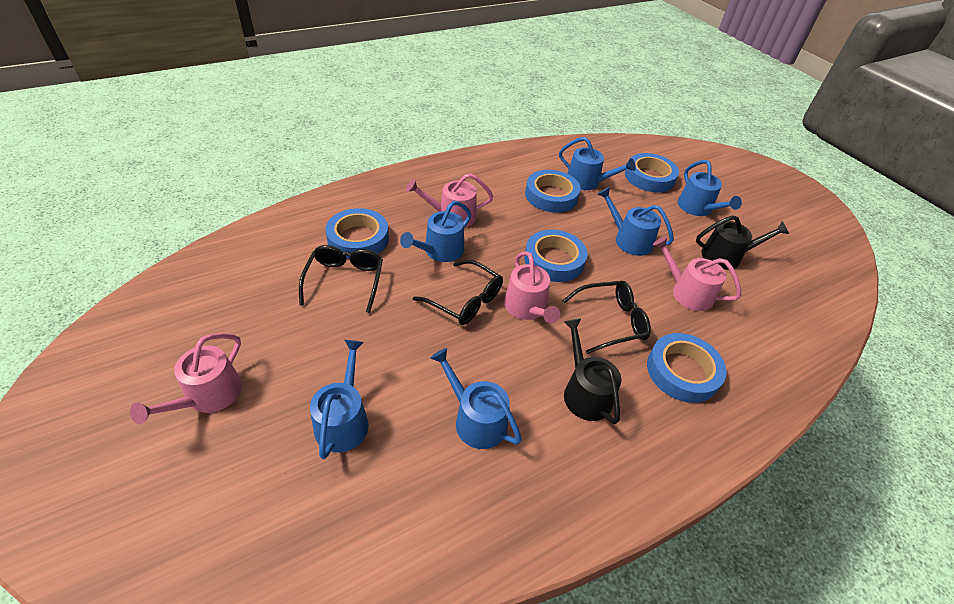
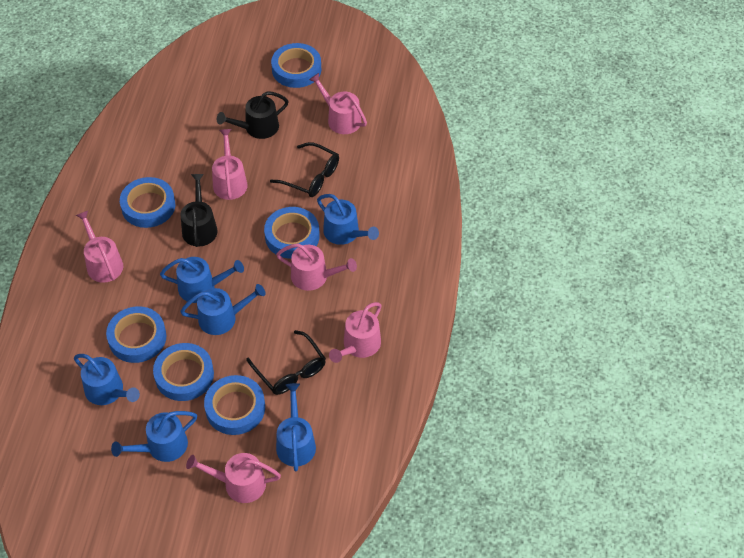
black glasses: 3 -> 2
blue tape: 5 -> 6
pink watering can: 4 -> 6

